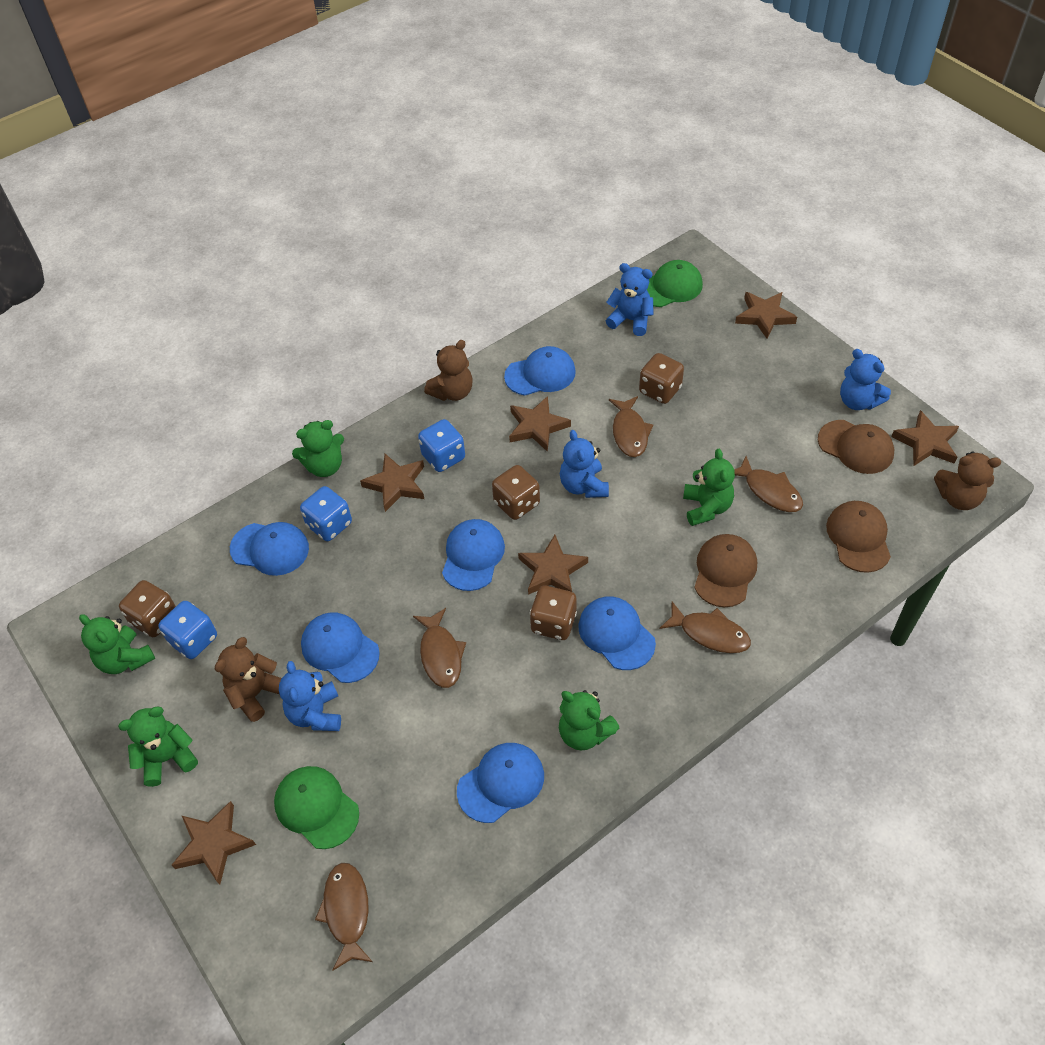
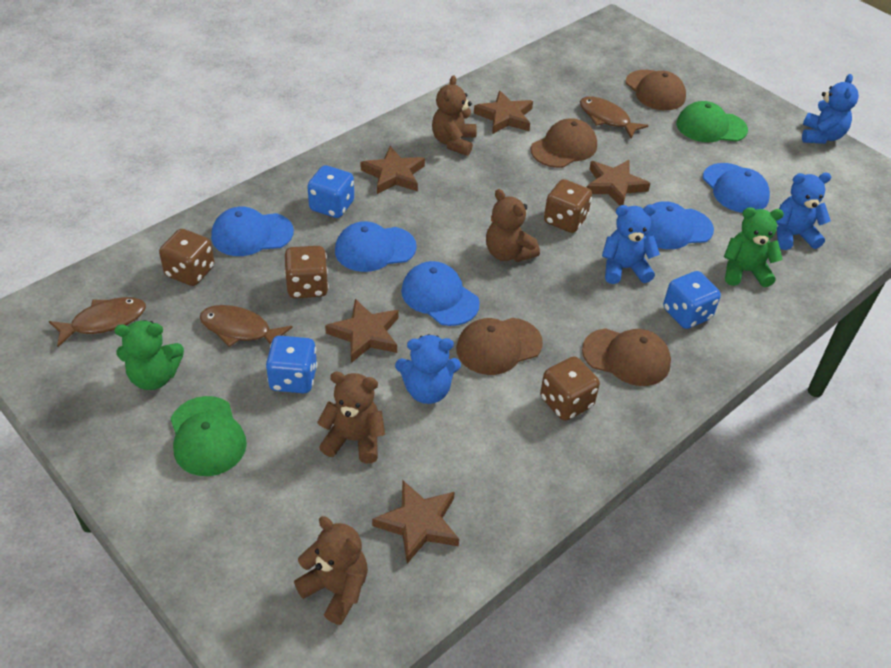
blue cap: 6 -> 5
brown cap: 3 -> 4
brown fish: 5 -> 3
brown star: 6 -> 5
brown teddy bear: 3 -> 4
green teddy bear: 5 -> 2

